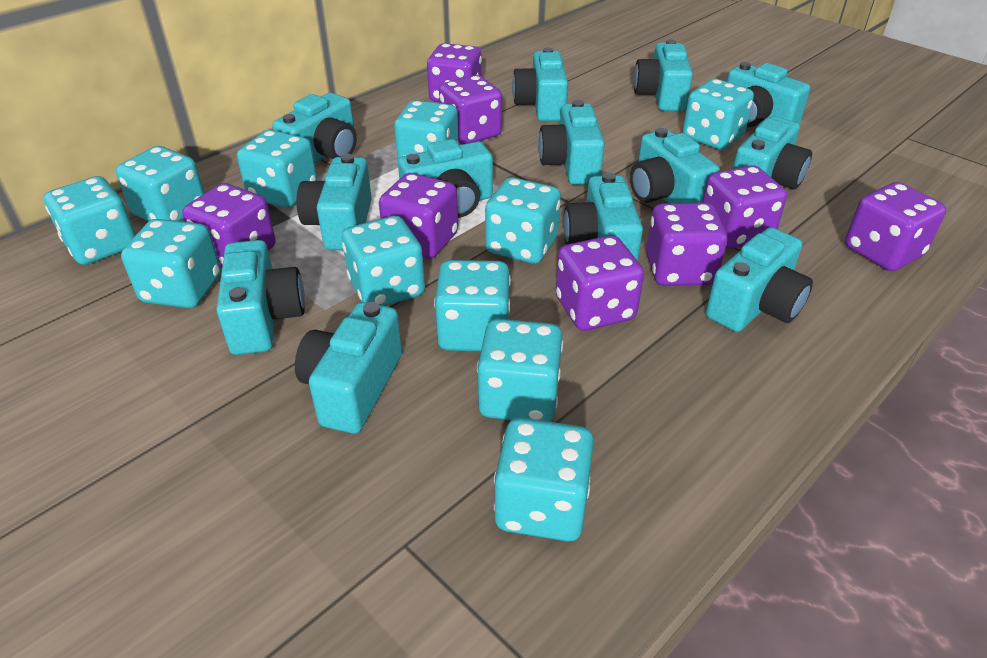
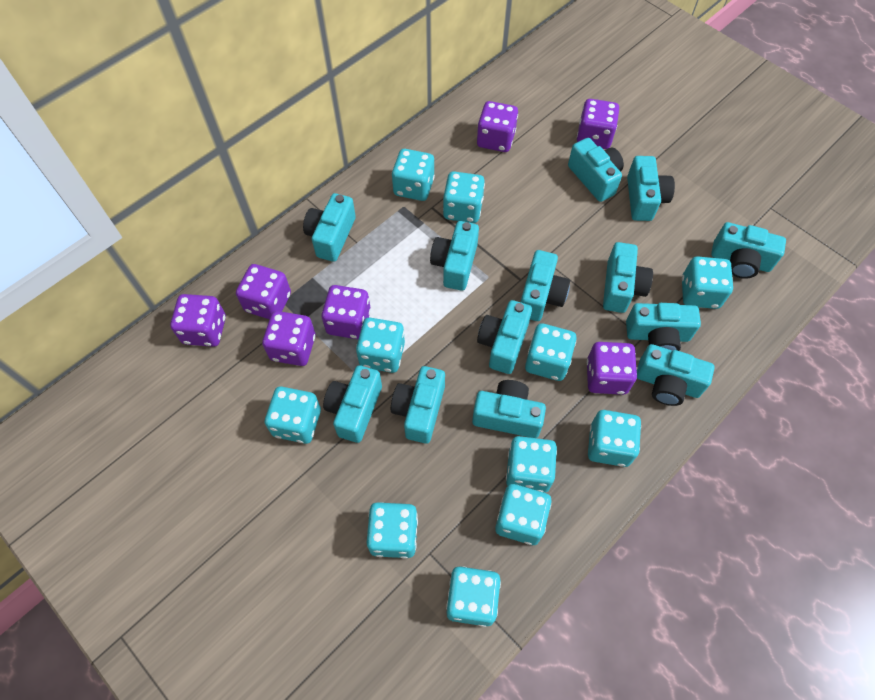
purple dice: 8 -> 7

